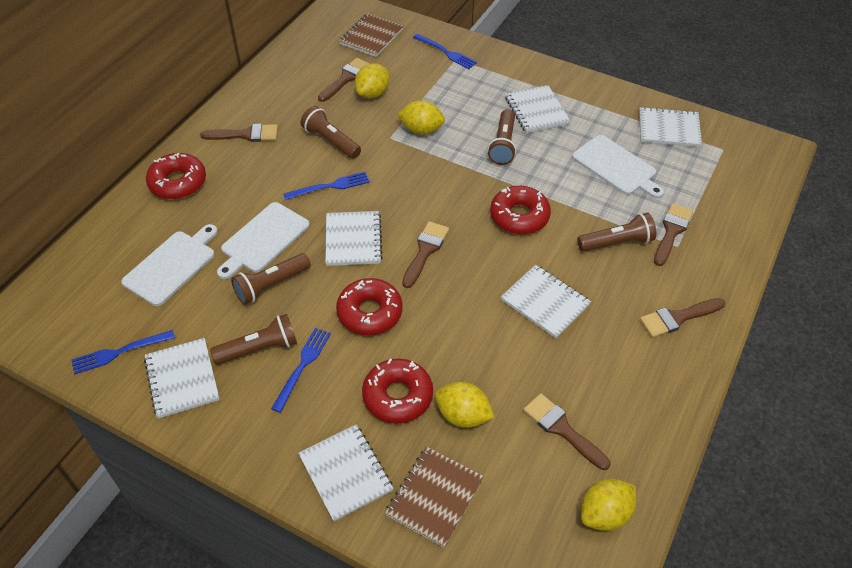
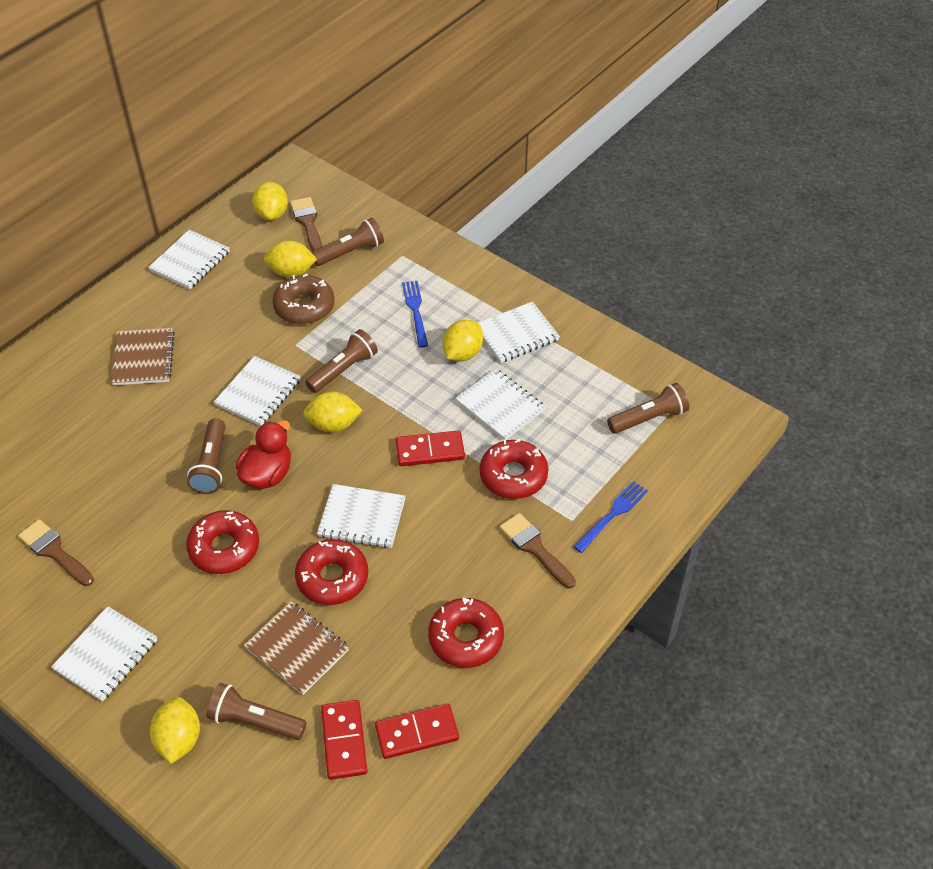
blue fork: 4 -> 2
brown brush: 6 -> 3
brown donut: 0 -> 1
red domino: 0 -> 3
red duck: 0 -> 1
white cutting board: 3 -> 0
yellow lemon: 4 -> 5

